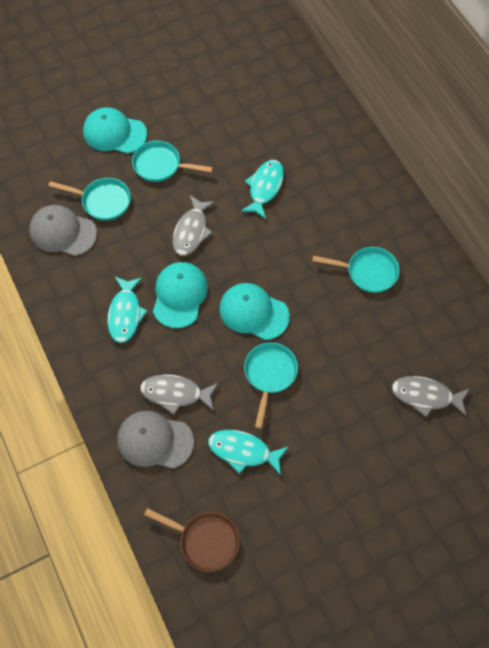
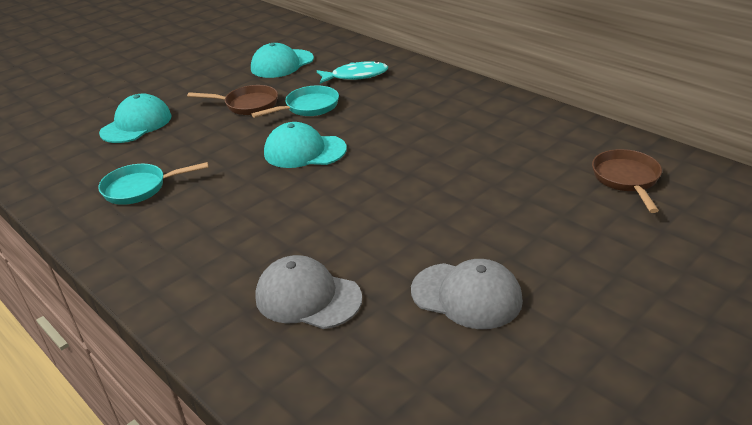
brown pan: 1 -> 2
grey fish: 3 -> 0
turquoise fish: 3 -> 1
turquoise pan: 4 -> 2

